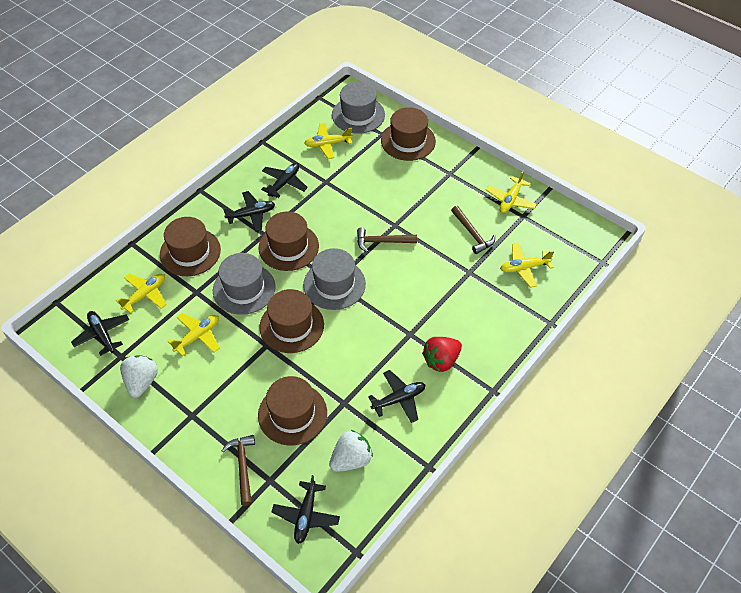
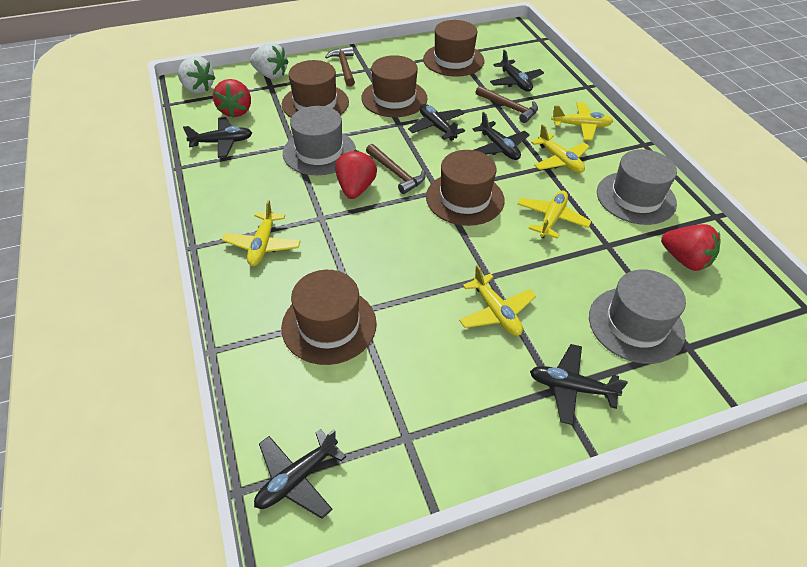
black plane: 5 -> 6
red strawberry: 1 -> 3

